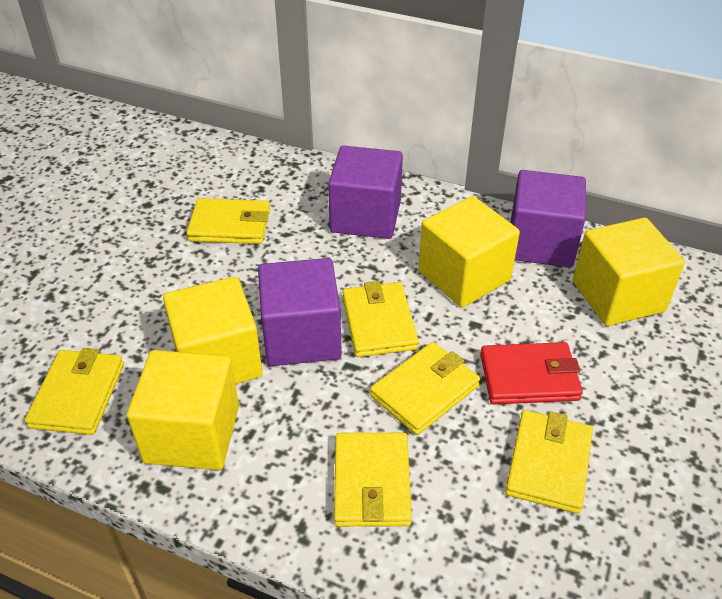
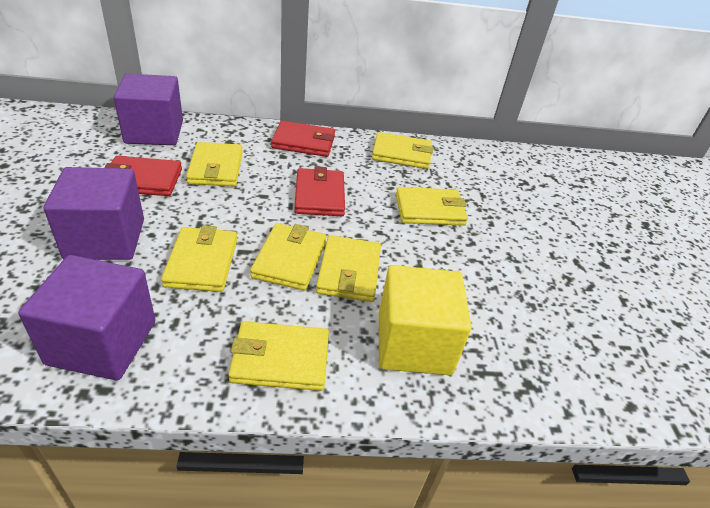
red wallet: 1 -> 3
yellow cube: 4 -> 1
yellow wallet: 6 -> 7

